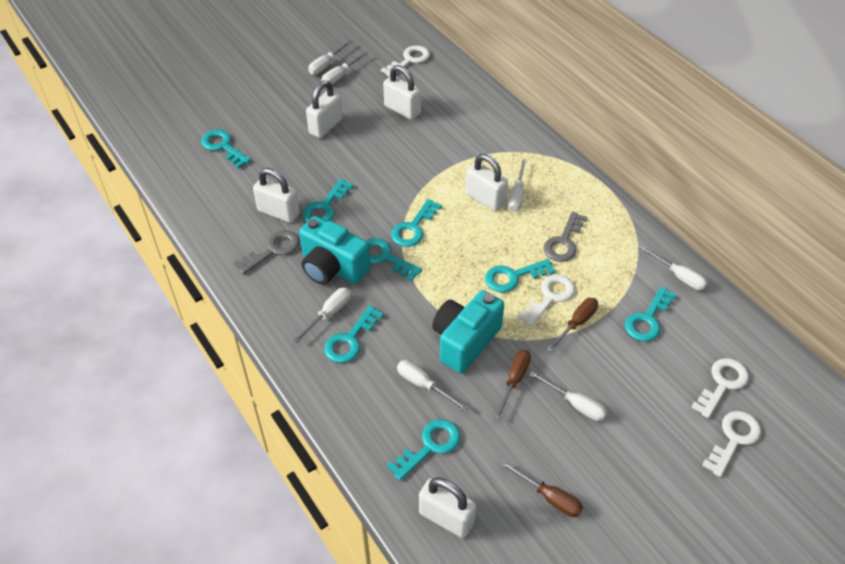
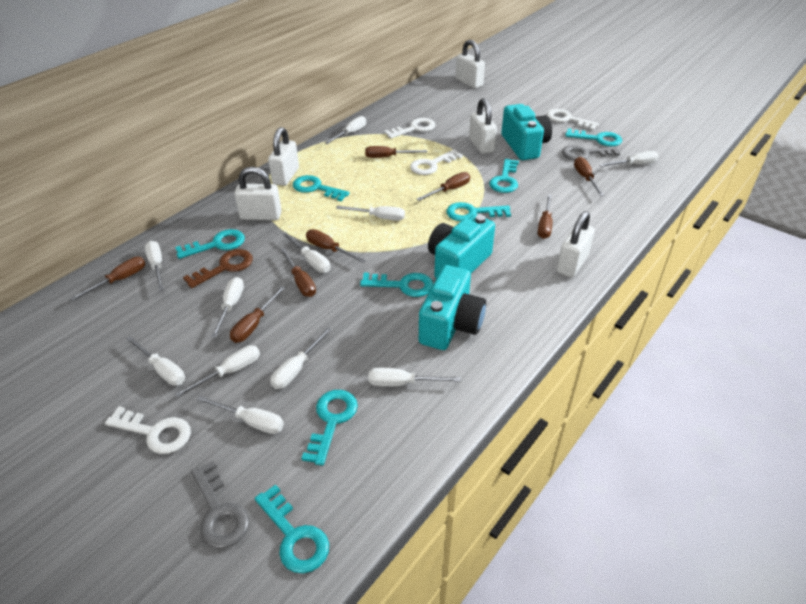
brown key: 0 -> 1
brown screwdriver: 3 -> 8
turquoise camera: 2 -> 3
white screwdriver: 7 -> 11

